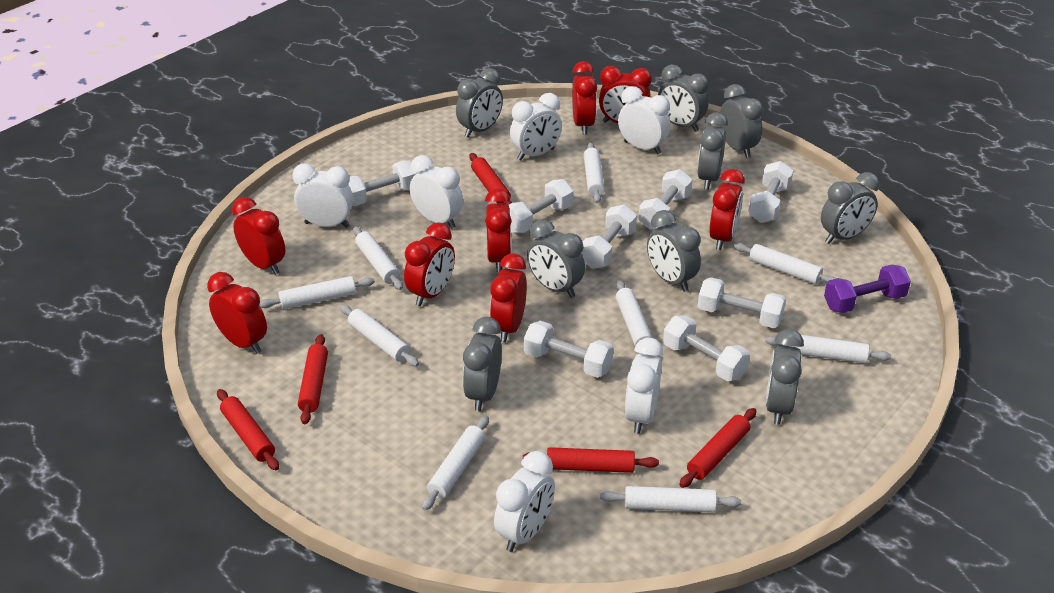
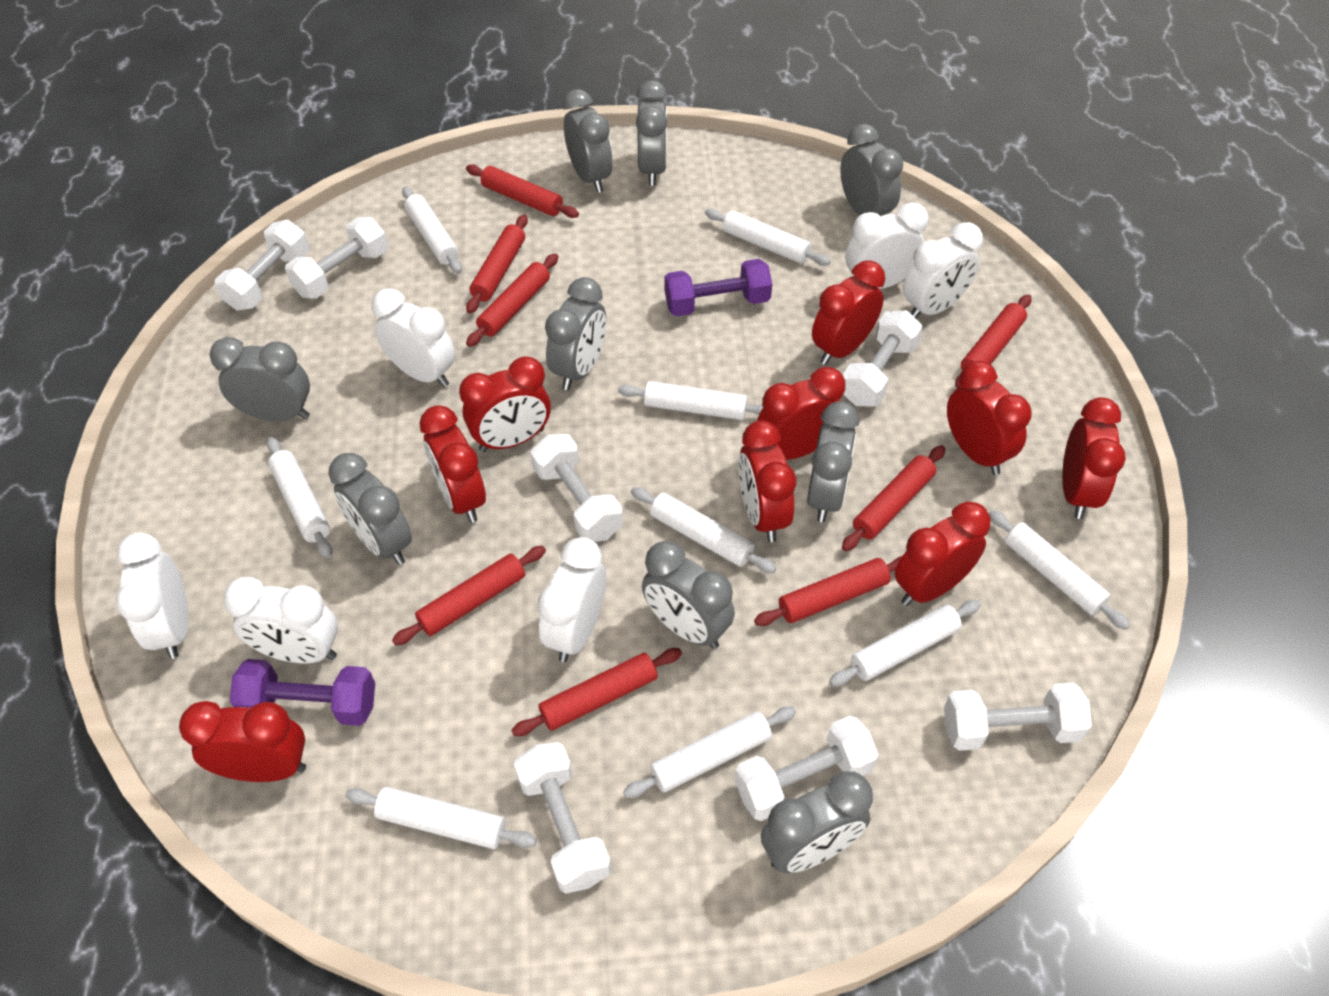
purple dumbbell: 1 -> 2
red clock: 8 -> 9
red rolling pin: 5 -> 8
white dumbbell: 8 -> 7

